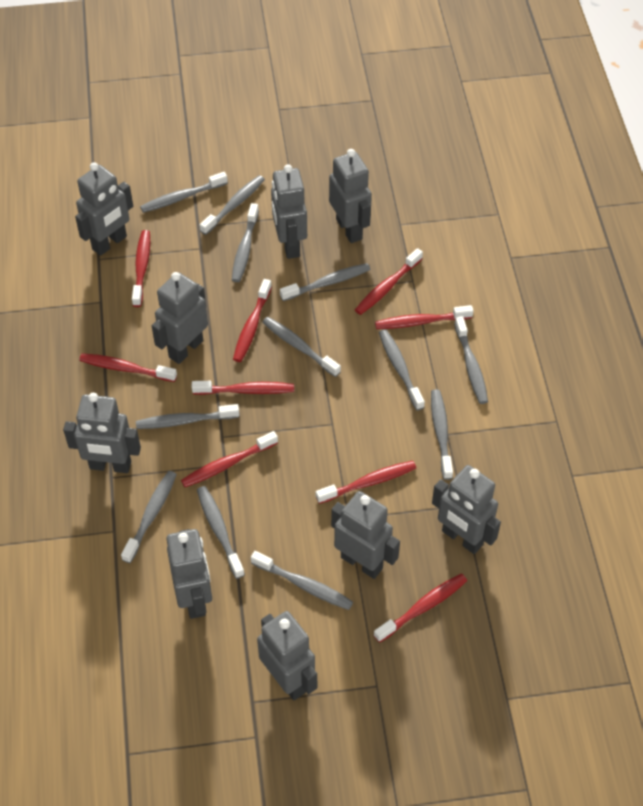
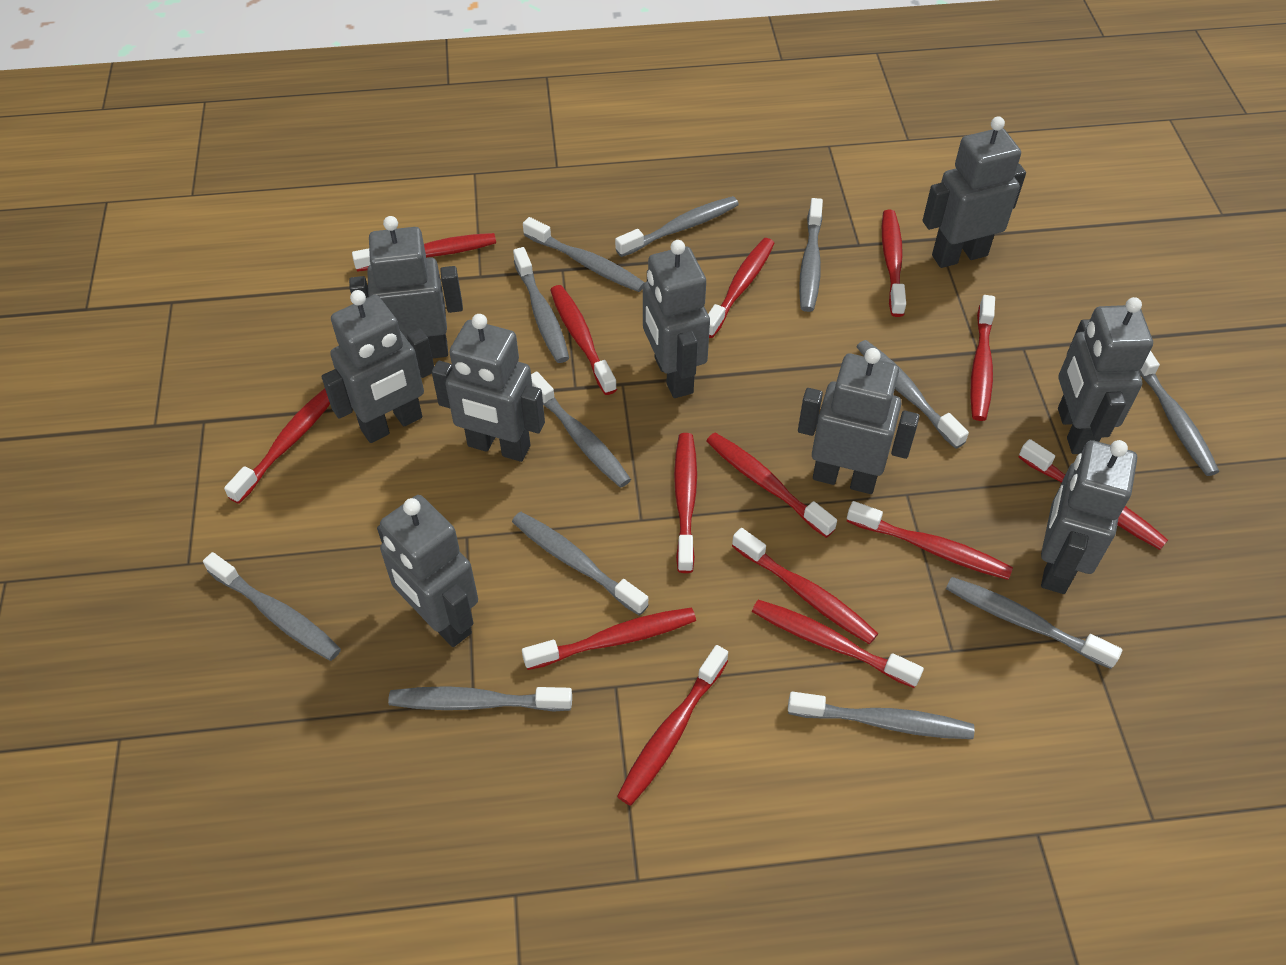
red toothbrush: 9 -> 14

